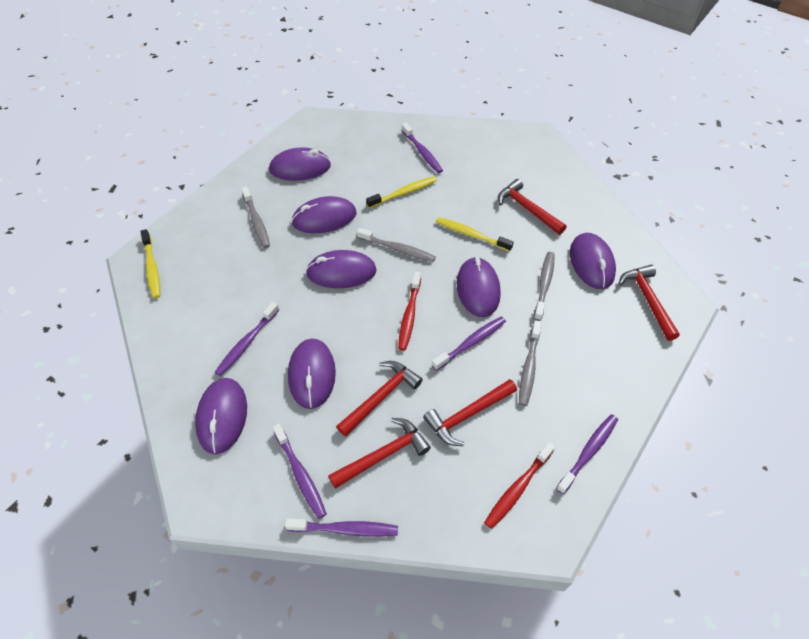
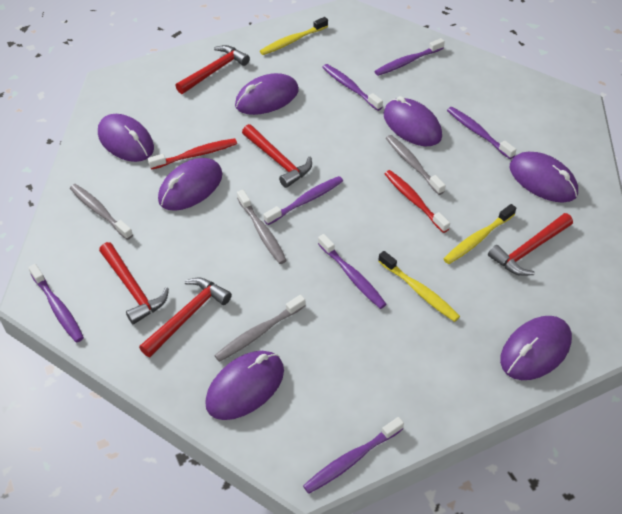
purple toothbrush: 6 -> 7

